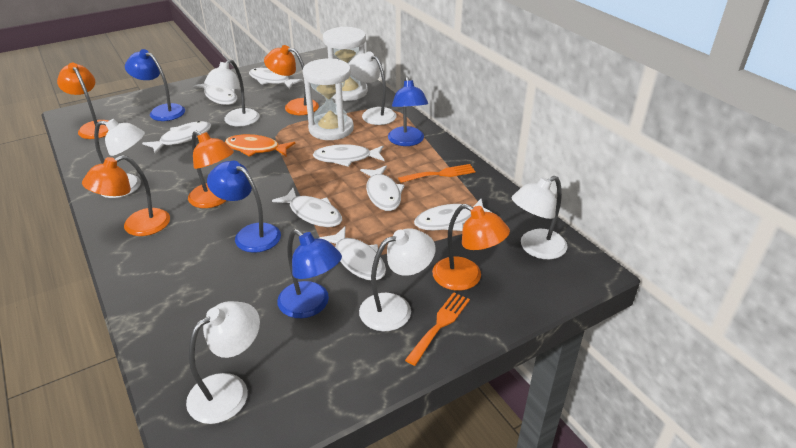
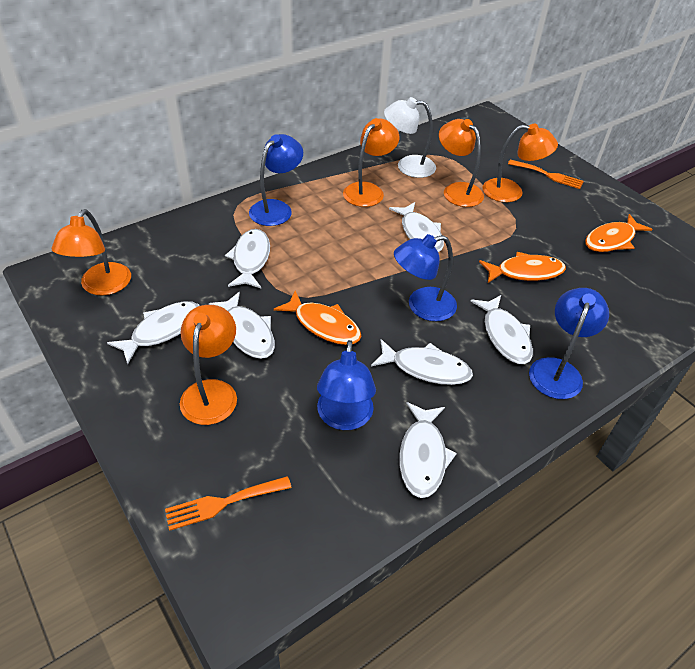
orange fish: 1 -> 3
white fish: 8 -> 7
white hourglass: 2 -> 0
white lamp: 6 -> 1

